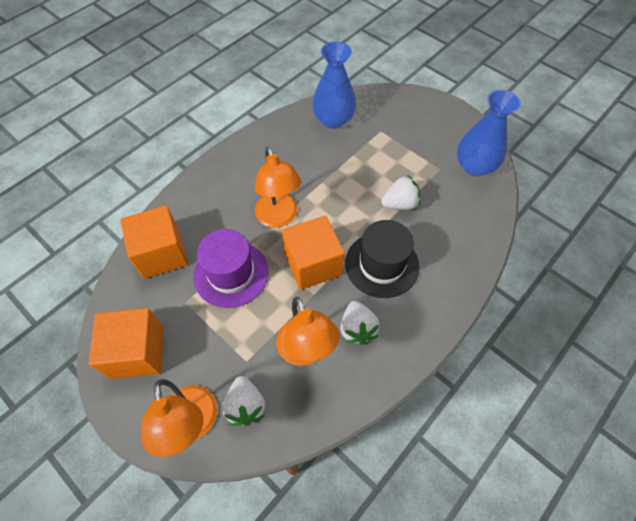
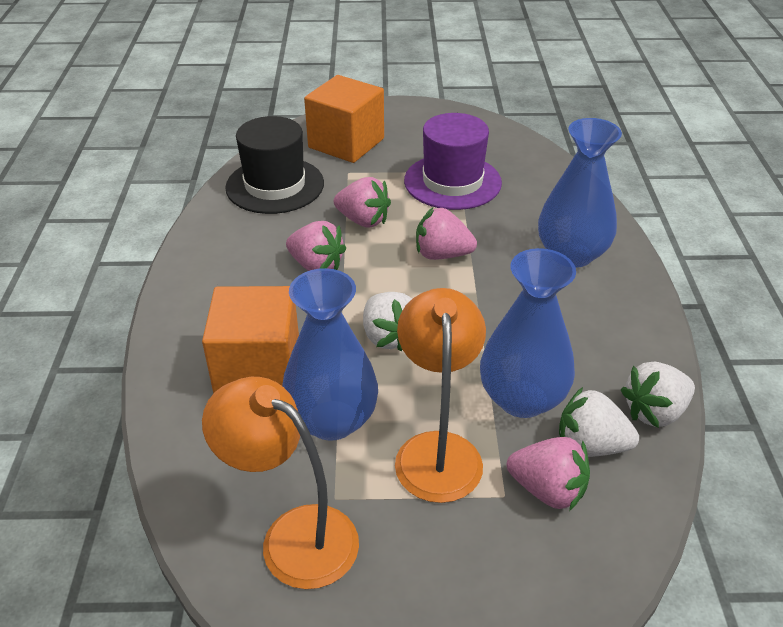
blue vase: 2 -> 3
orange cube: 3 -> 2
orange lamp: 3 -> 2
pink strawberry: 0 -> 4

